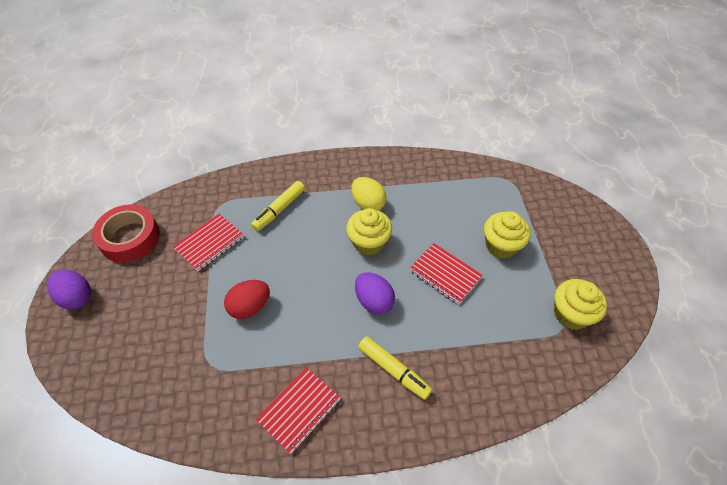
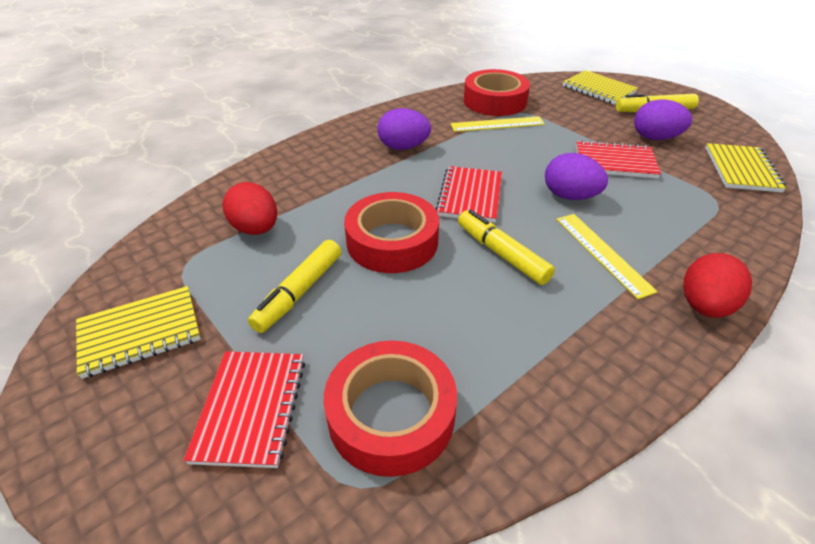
purple egg: 2 -> 3
red egg: 1 -> 2
red tape: 1 -> 3
yellow cupcake: 3 -> 0
yellow egg: 1 -> 0
yellow marker: 2 -> 3
yellow notebook: 0 -> 3
yellow ruler: 0 -> 2

